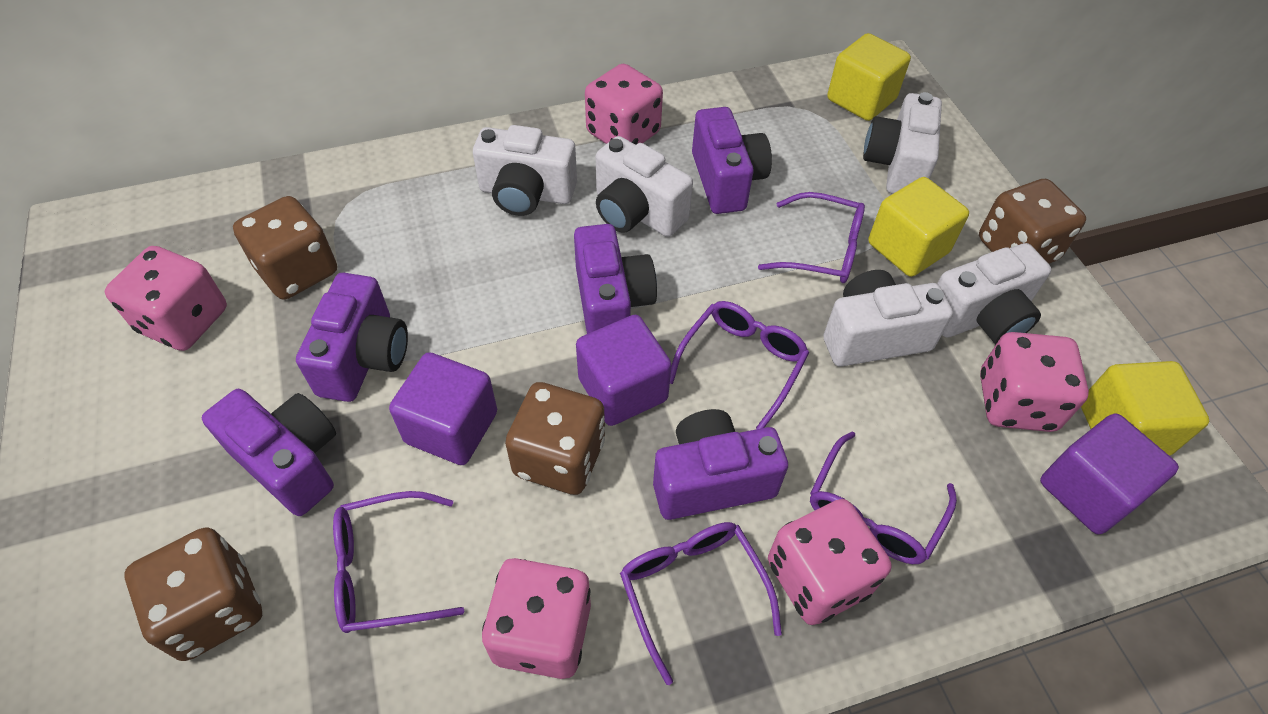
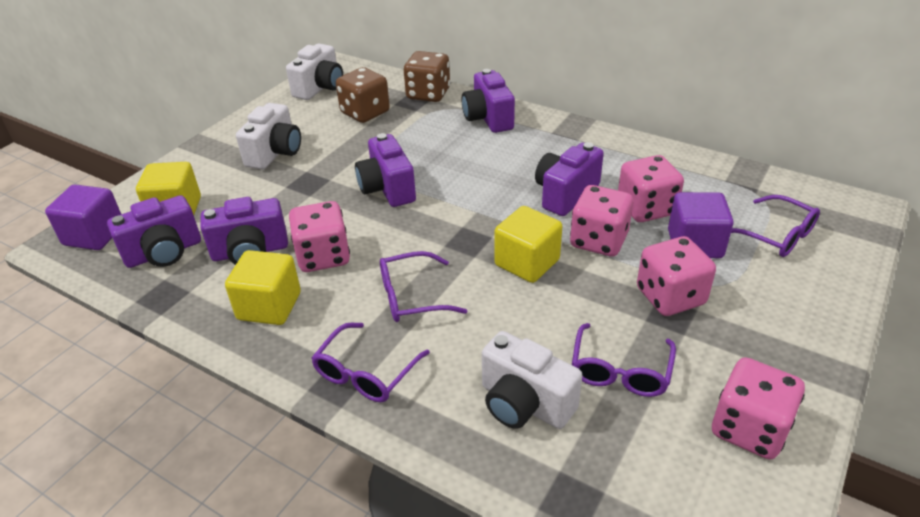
brown dice: 4 -> 2
purple cube: 3 -> 2
purple glasses: 5 -> 4
white camera: 5 -> 3

